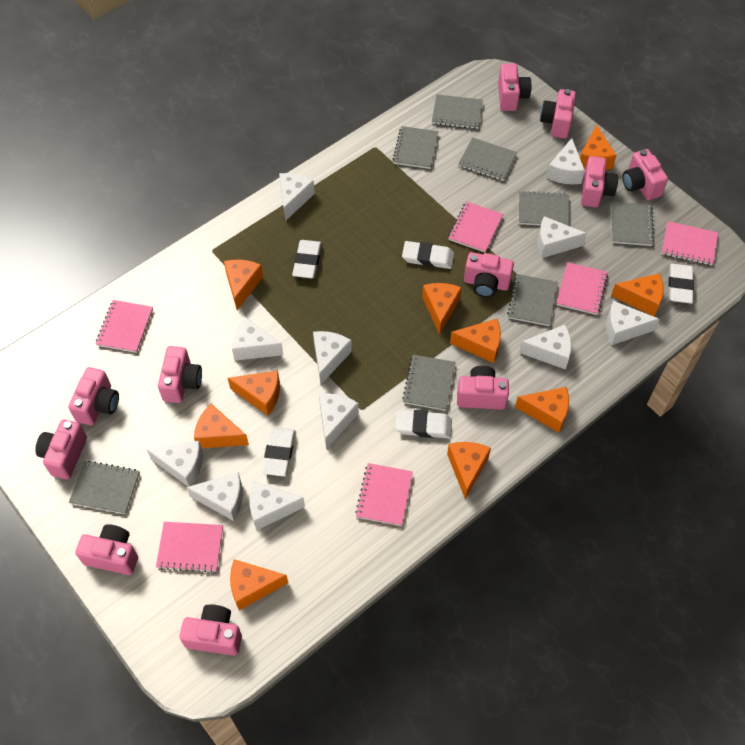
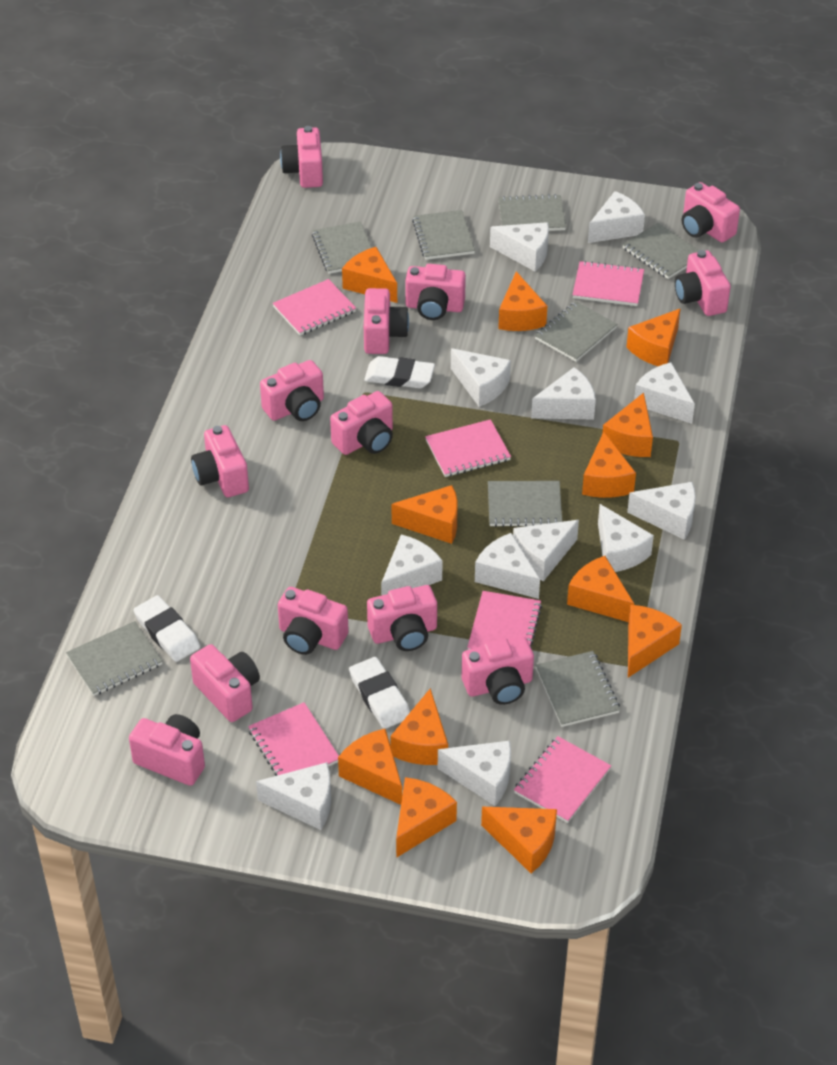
orange cheese: 10 -> 12
pink camera: 11 -> 13
white cheese: 11 -> 12
white eraser: 5 -> 3

